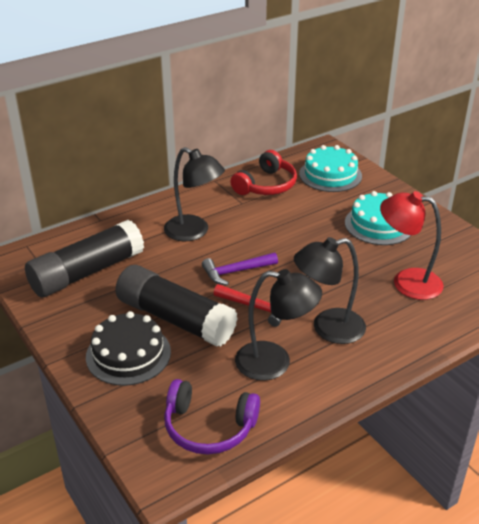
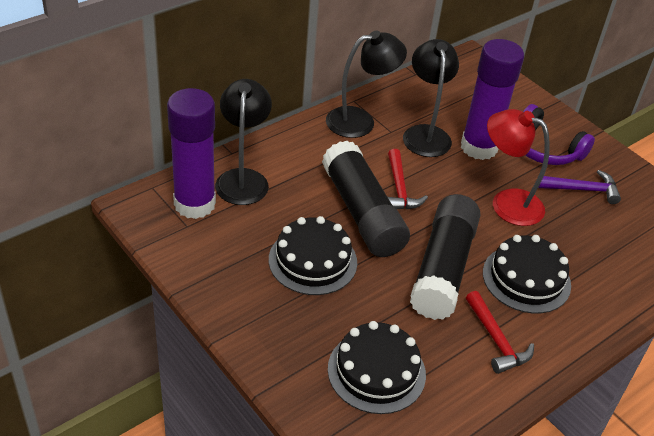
black cake: 1 -> 3
purple glue stick: 0 -> 2
red hammer: 1 -> 2
red headphones: 1 -> 0
turquoise cake: 2 -> 0

